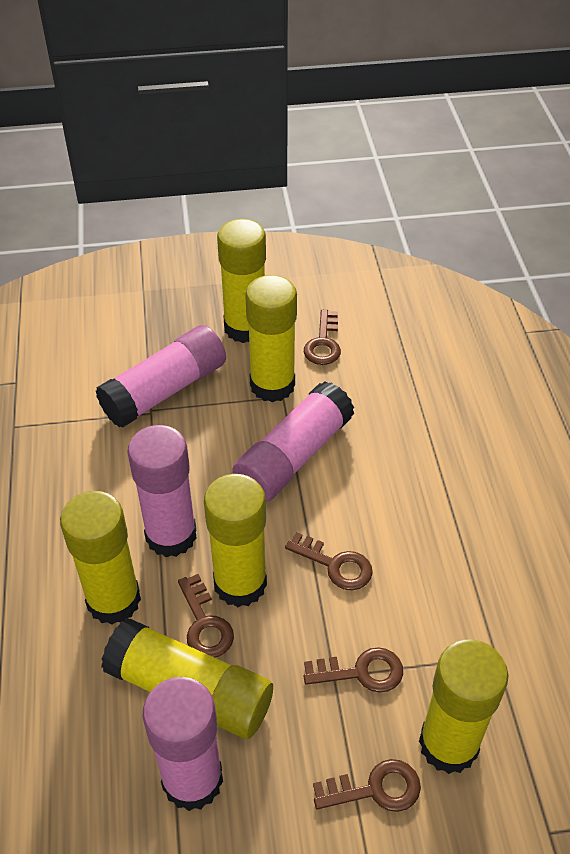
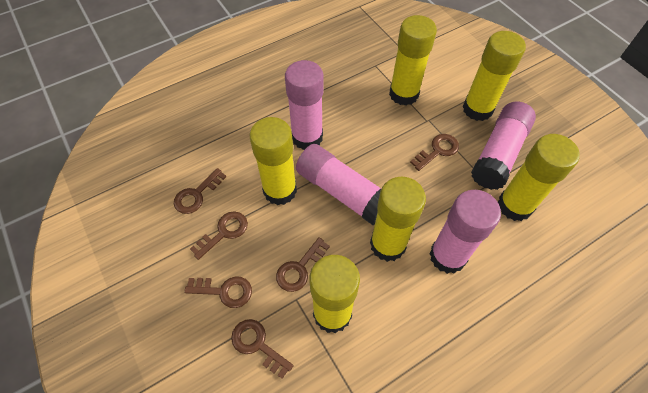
brown key: 5 -> 6

